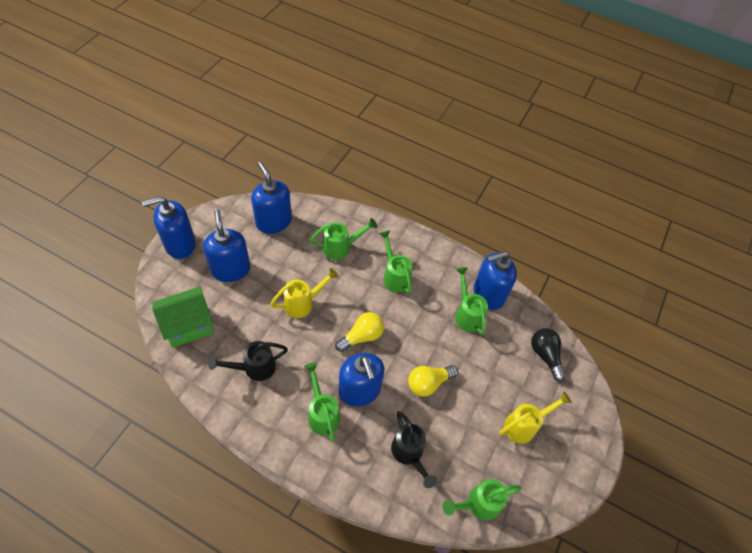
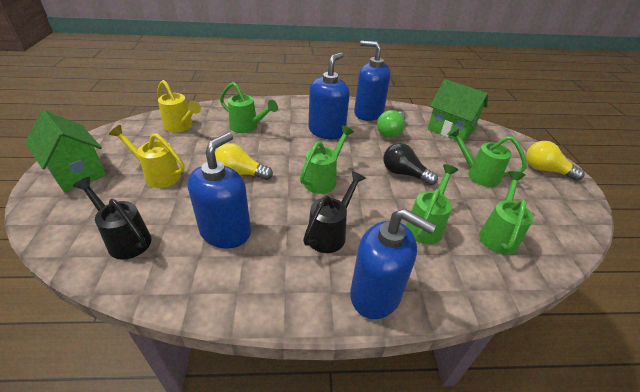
blue soap dispenser: 5 -> 4
green house: 1 -> 2
green light bulb: 0 -> 1

